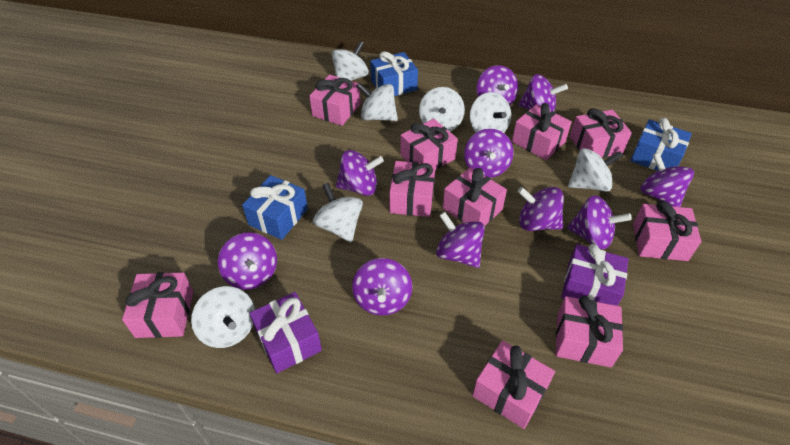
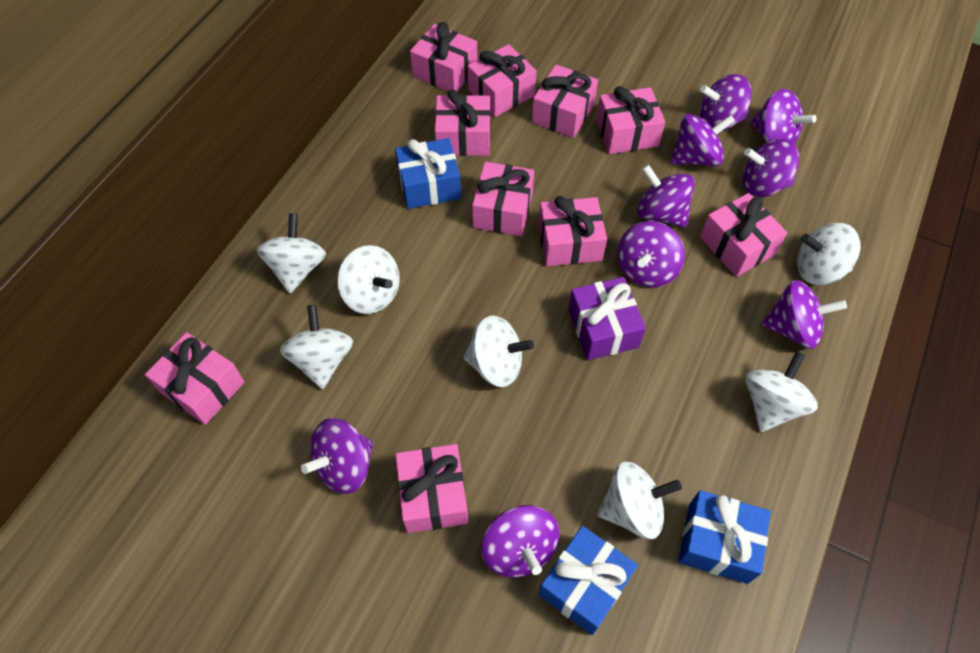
purple gift: 2 -> 1
purple spinning top: 10 -> 9

